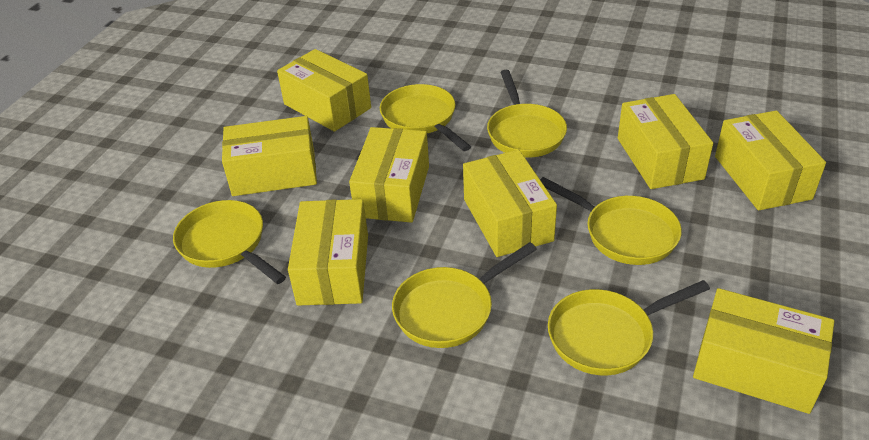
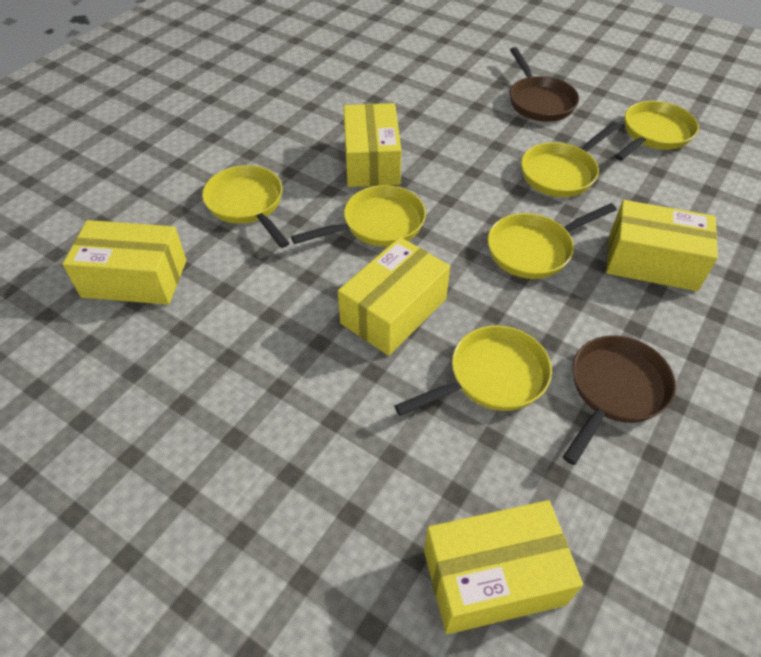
brown pan: 0 -> 2
yellow box: 8 -> 5

